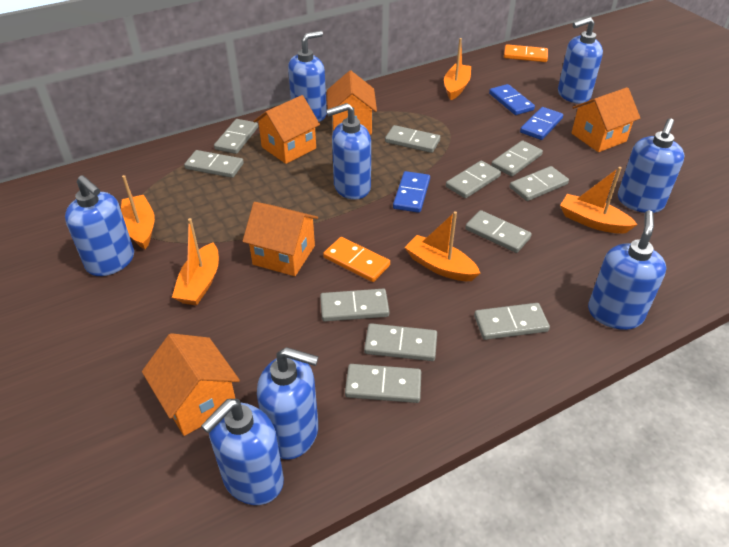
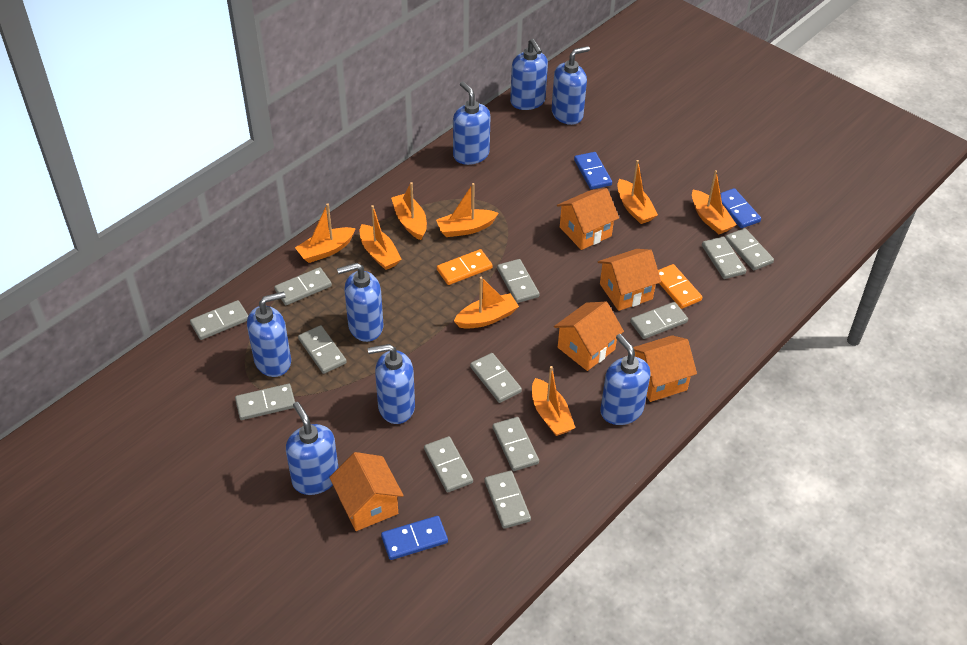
grey domino: 11 -> 12
orange boat: 5 -> 8

